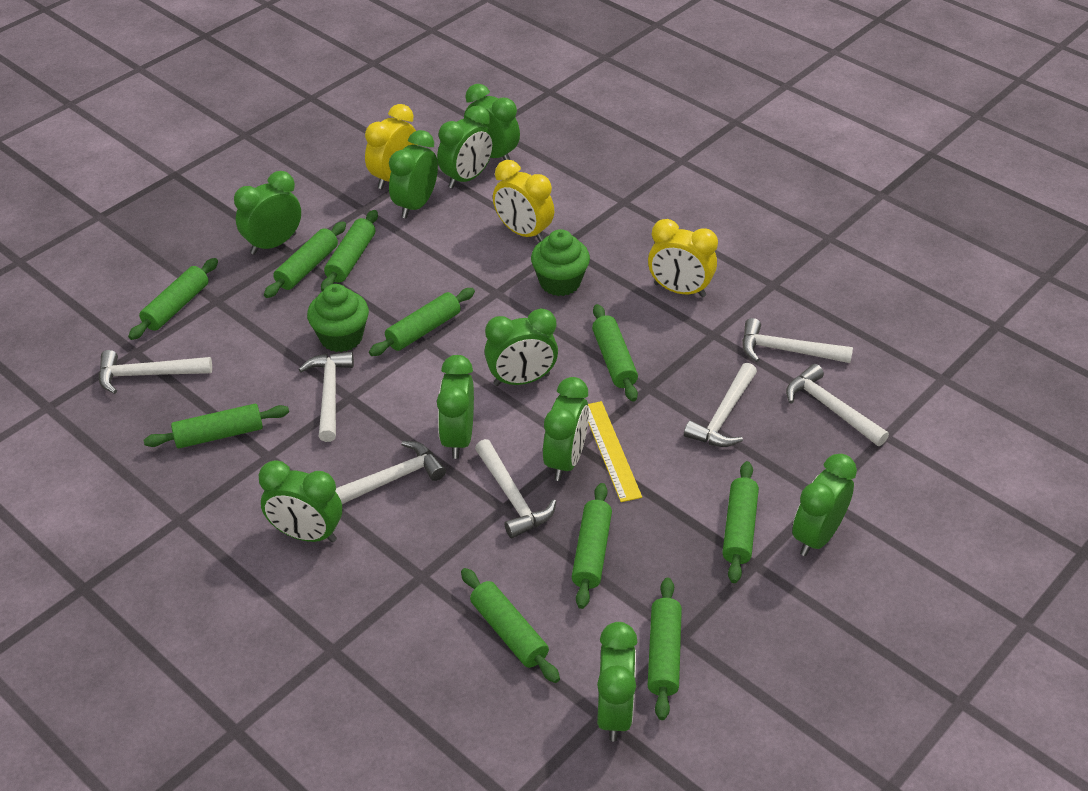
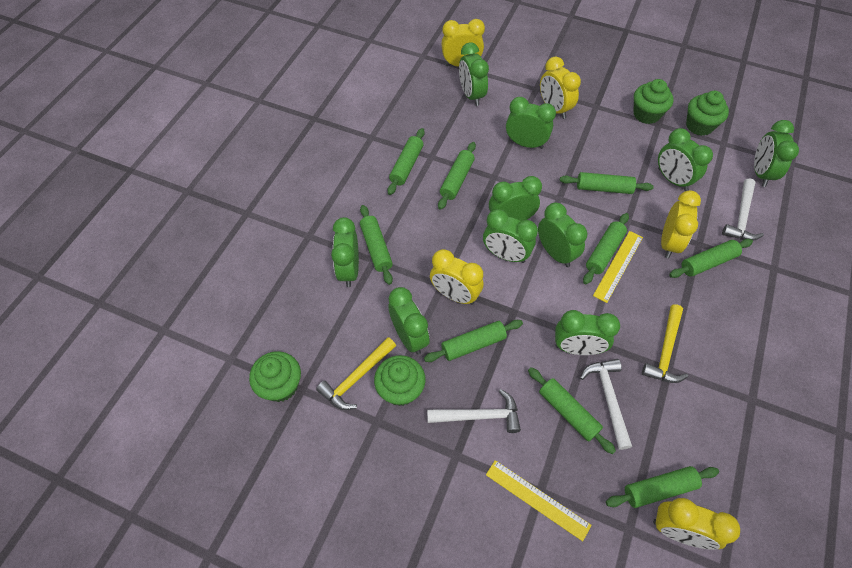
green cupcake: 2 -> 4
green rolling pin: 10 -> 9
white hammer: 7 -> 3
yellow clock: 3 -> 5
yellow hammer: 0 -> 2
yellow ruler: 1 -> 2

